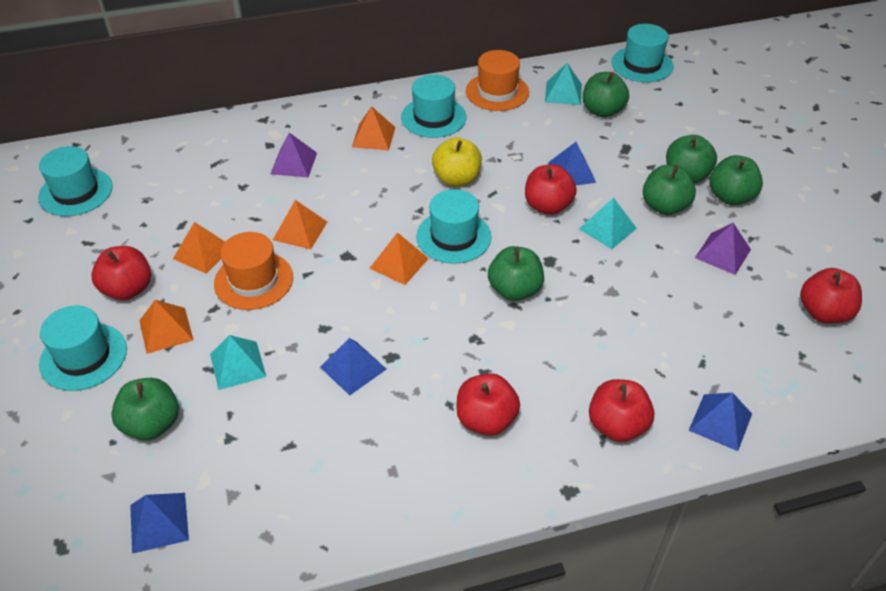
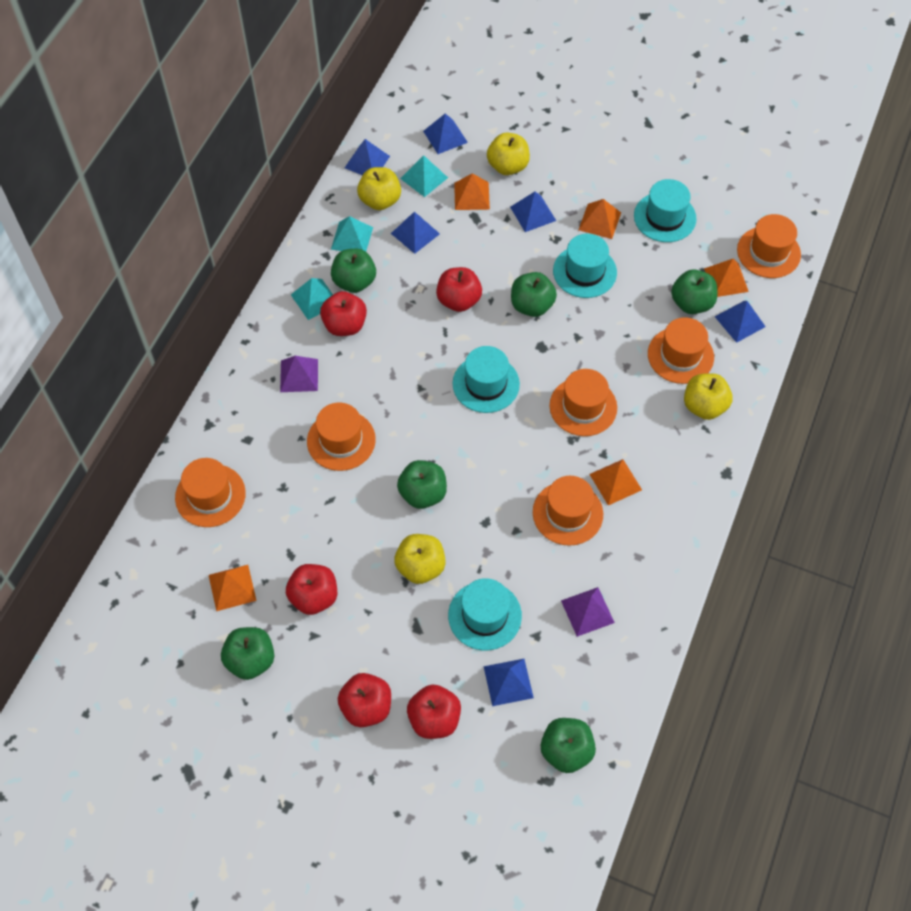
blue pyramid: 4 -> 6
orange hat: 2 -> 6
turquoise hat: 5 -> 4
yellow apple: 1 -> 4

